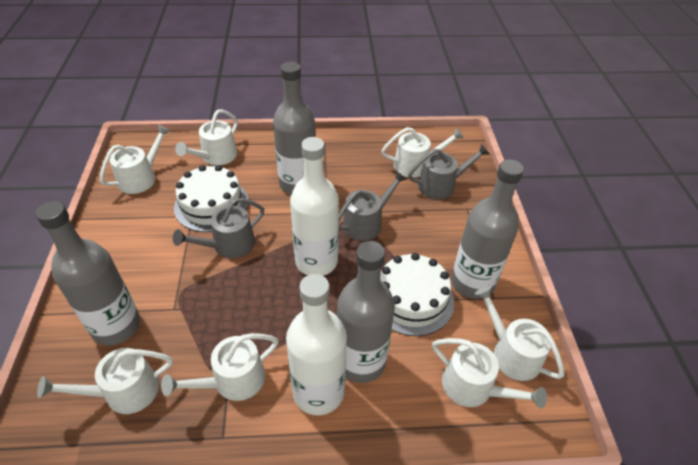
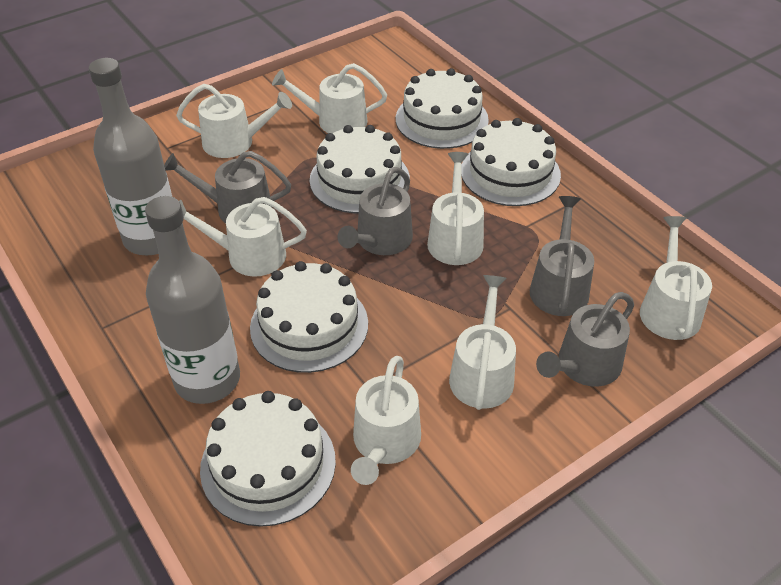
grey bottle: 4 -> 2
grey watering can: 3 -> 4
white bottle: 2 -> 0
white cake: 2 -> 5

